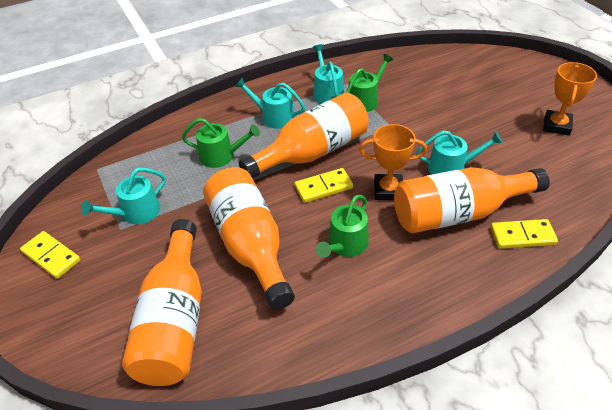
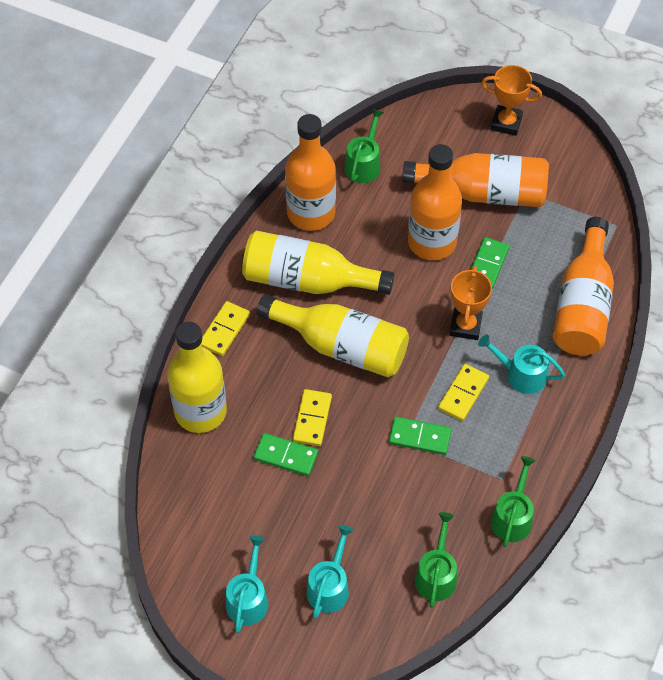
green domino: 0 -> 3
turquoise watering can: 4 -> 3
yellow bottle: 0 -> 3

